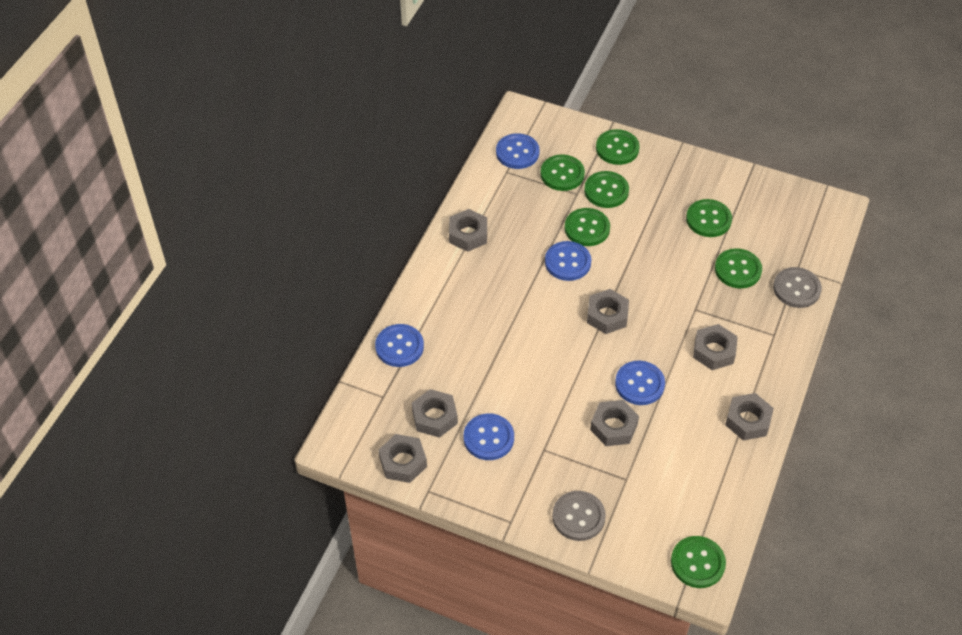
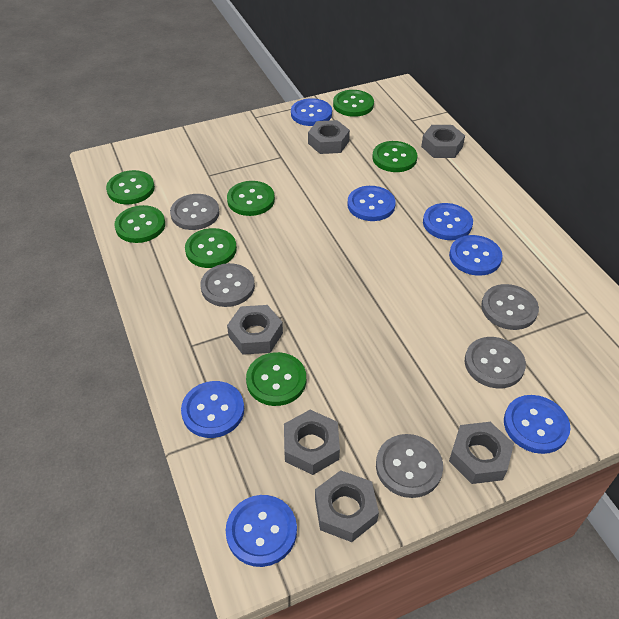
blue button: 5 -> 7
grey button: 2 -> 5
grey nut: 7 -> 6

